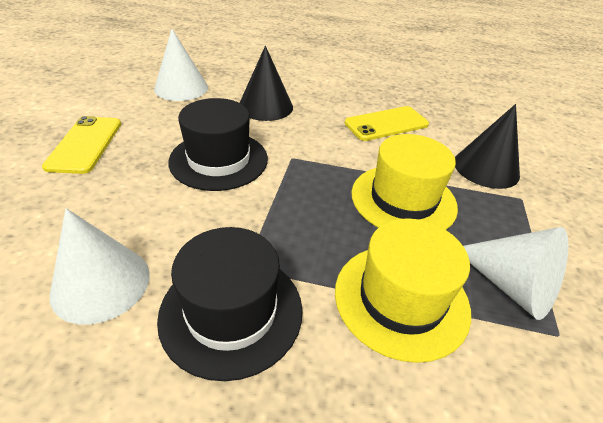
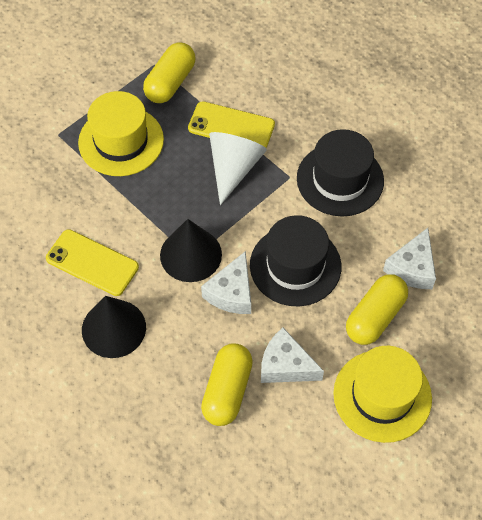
white cheese: 0 -> 3
white cone: 3 -> 1
yellow capsule: 0 -> 3

